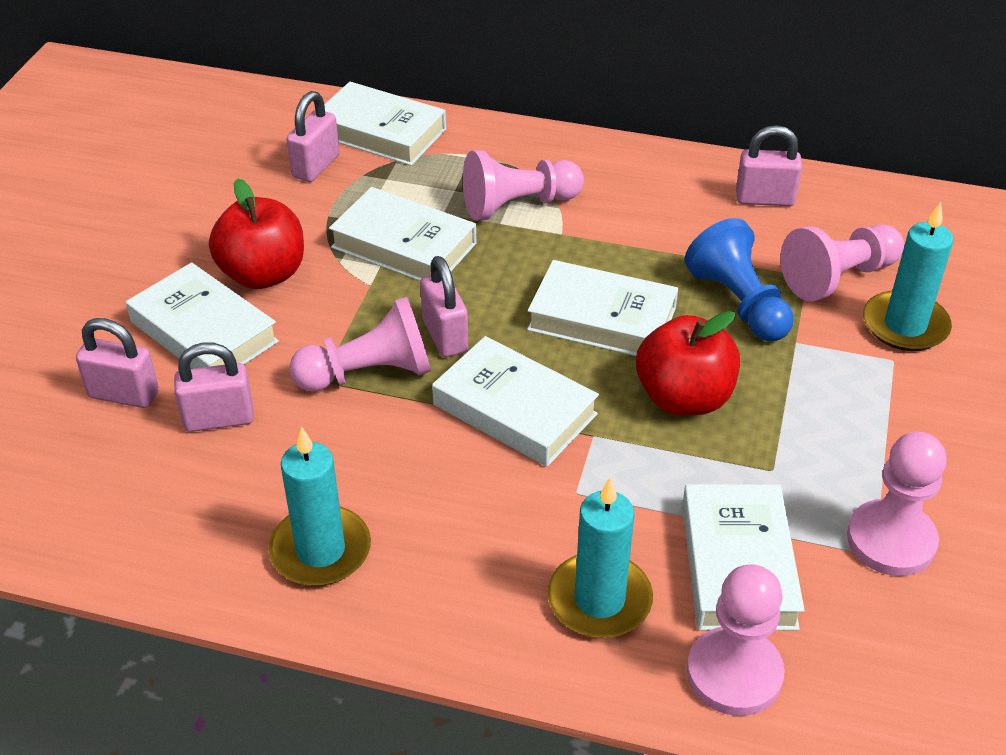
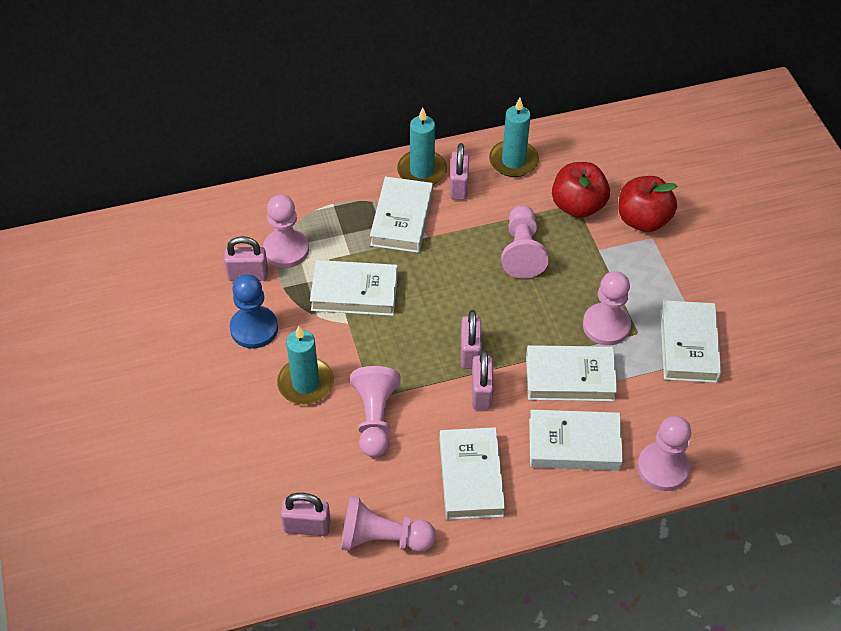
pink pawn: 5 -> 6

